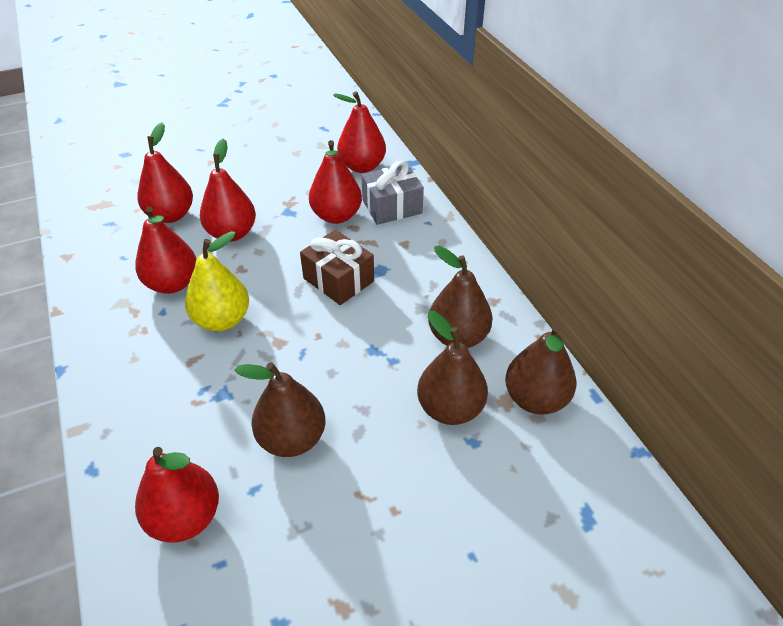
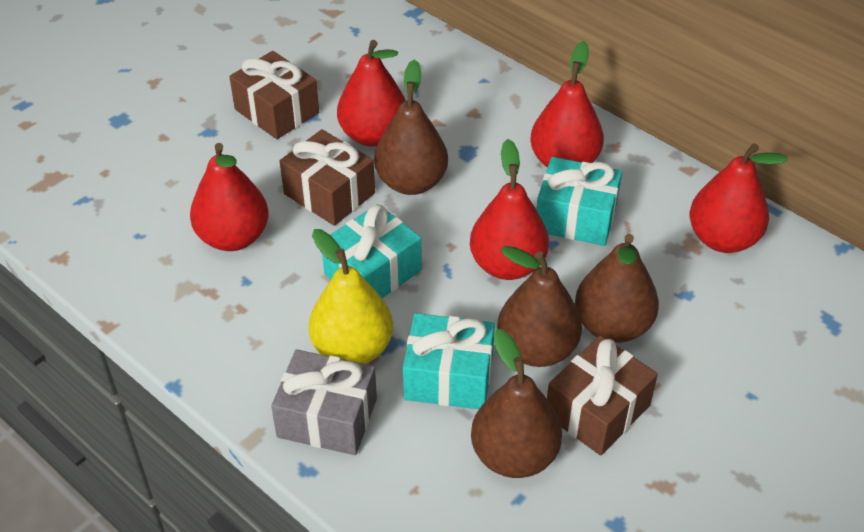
brown gift: 1 -> 3
red pear: 6 -> 5
turquoise gift: 0 -> 3

